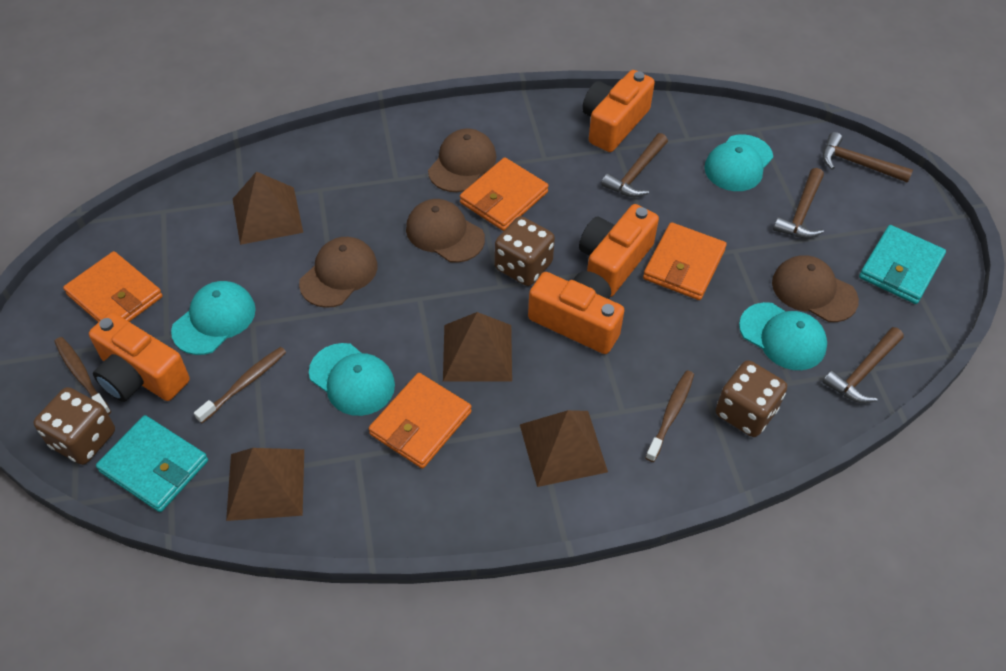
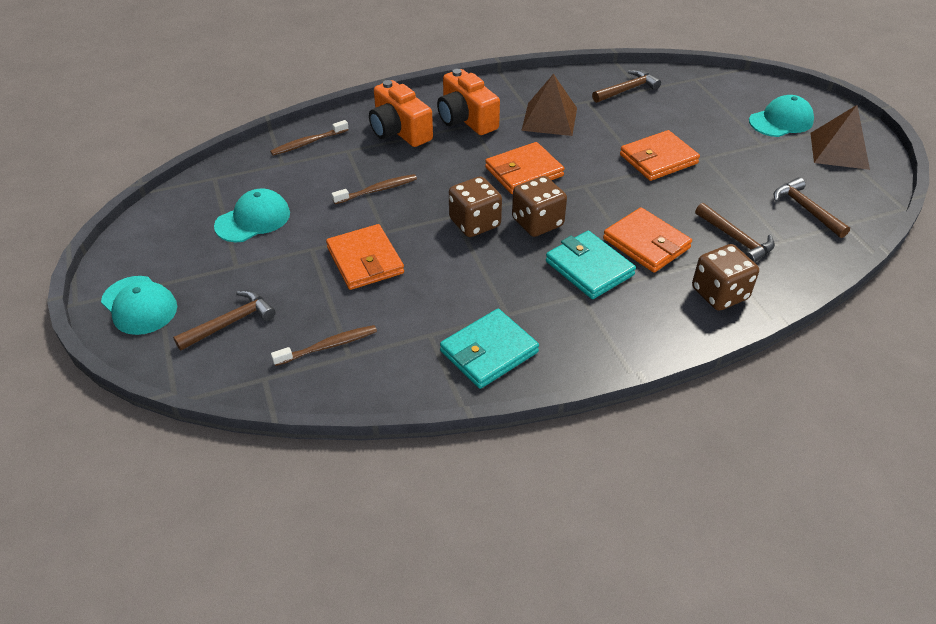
brown cap: 4 -> 0
brown pyramid: 4 -> 2
orange camera: 4 -> 2
turquoise cap: 4 -> 3

